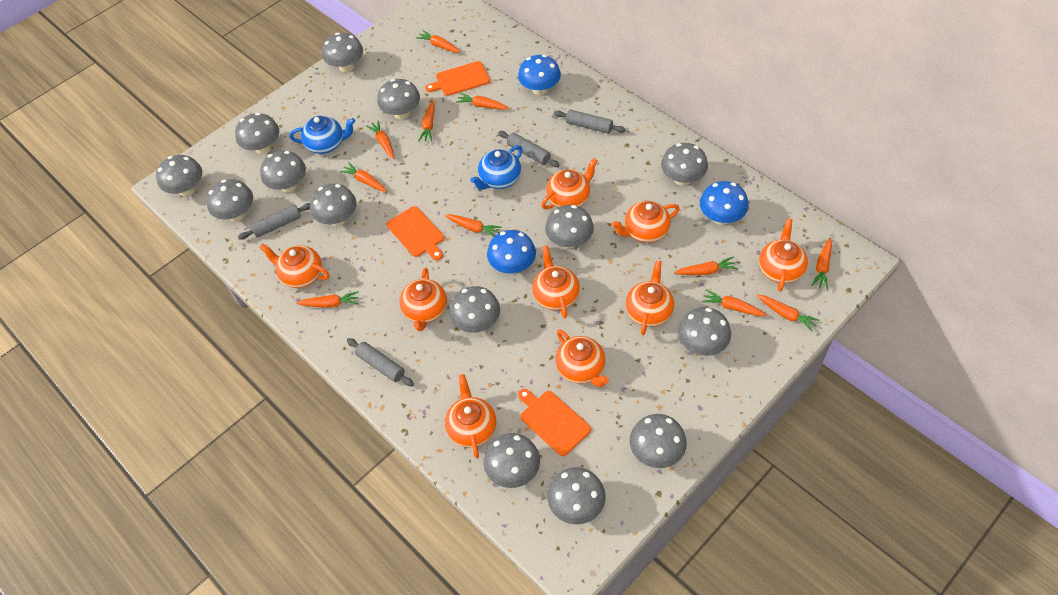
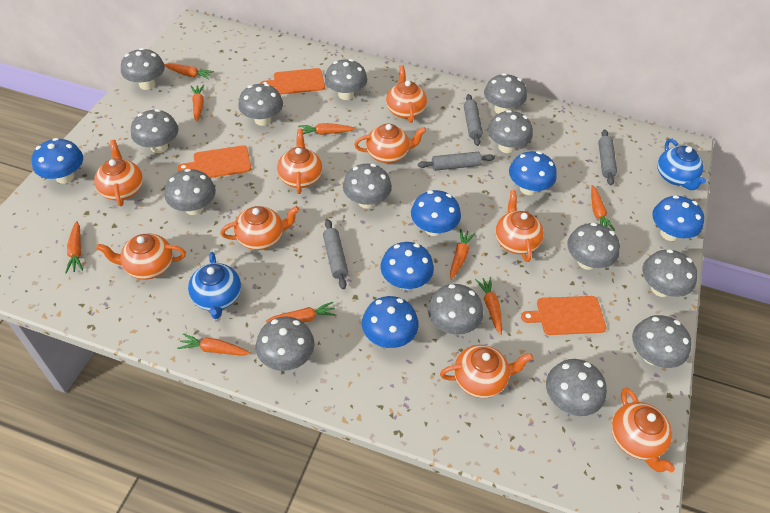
blue mushroom: 3 -> 6
orange carrot: 11 -> 9

